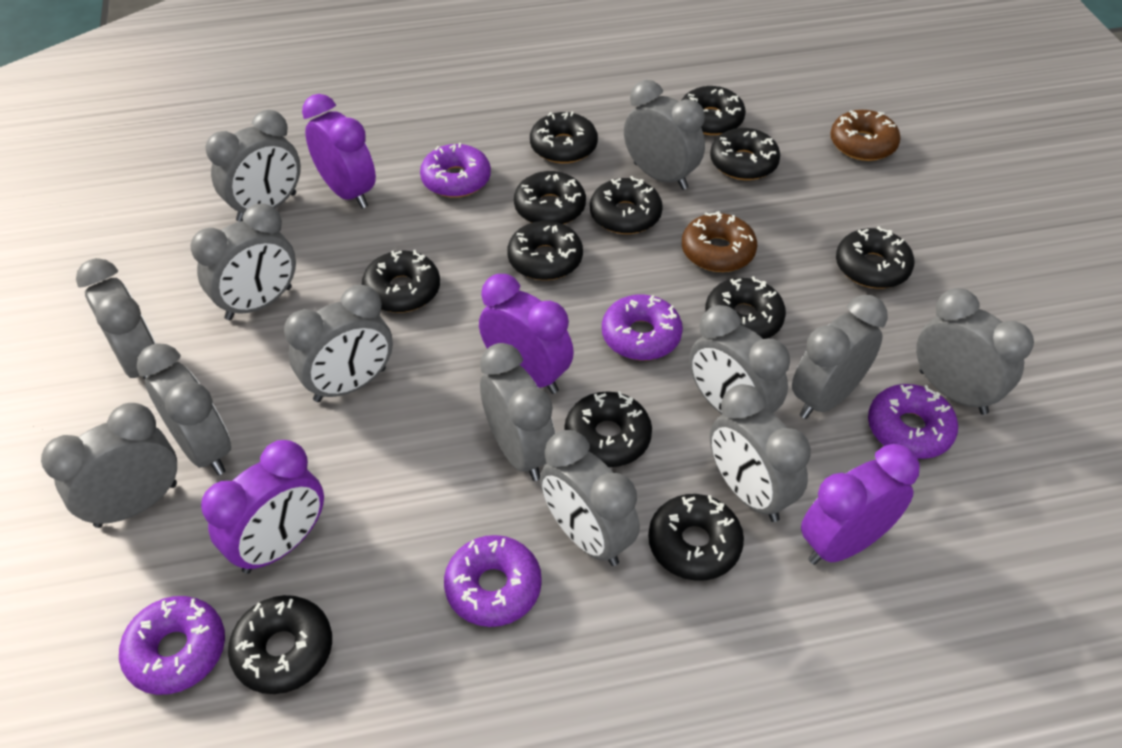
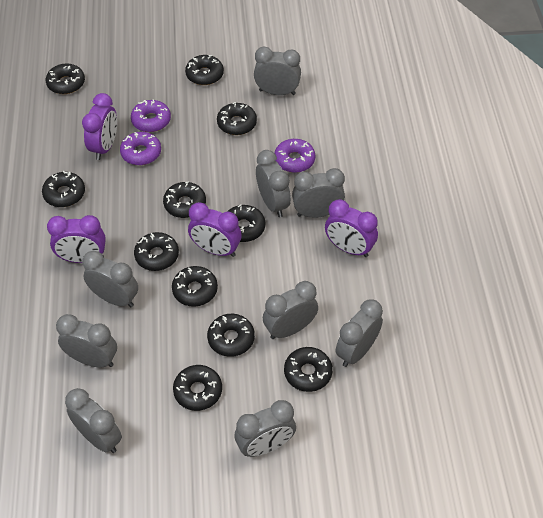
black donut: 12 -> 11
brown donut: 2 -> 0
grey clock: 13 -> 9
purple donut: 5 -> 3

